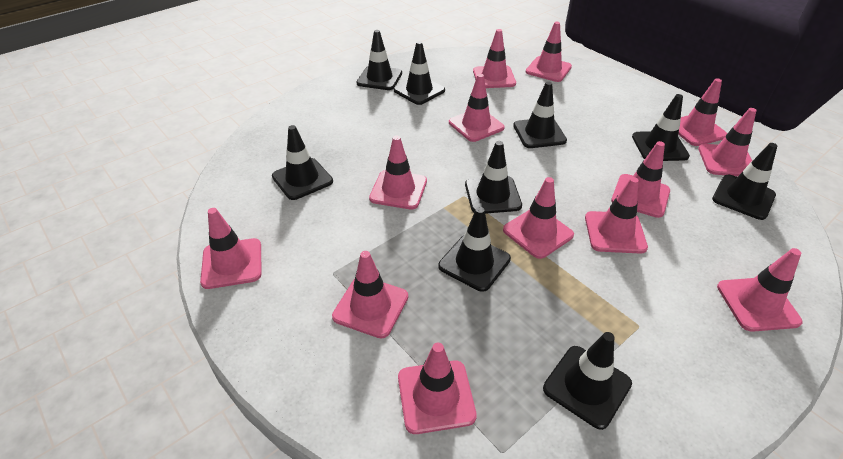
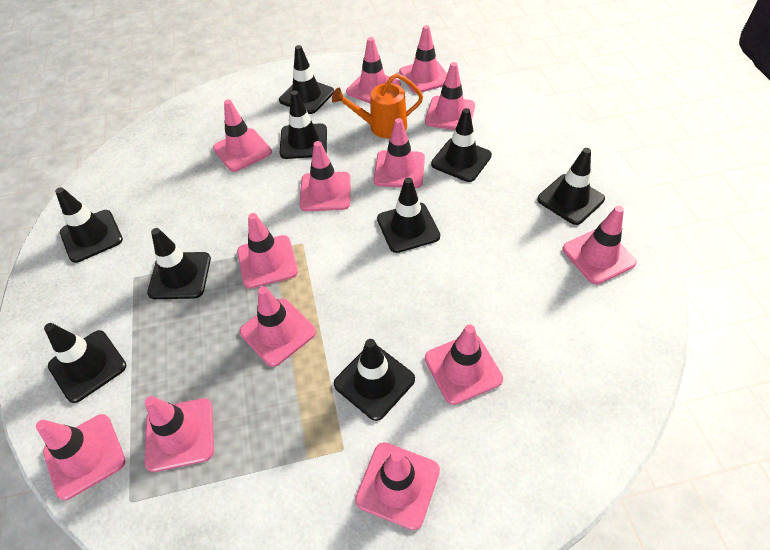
orange watering can: 0 -> 1

